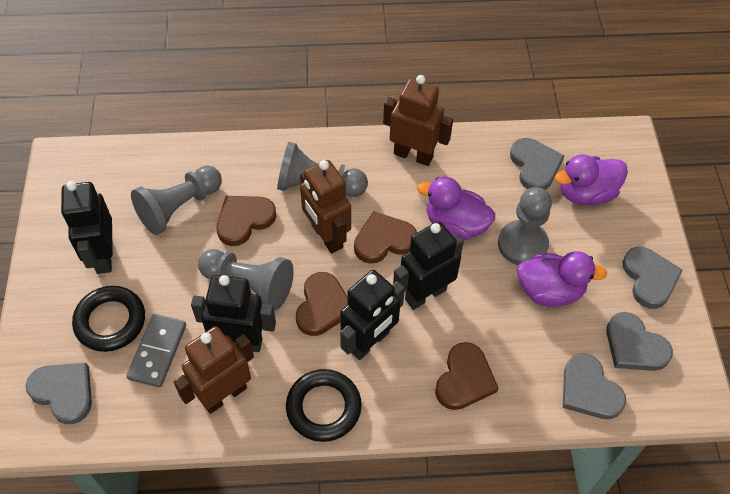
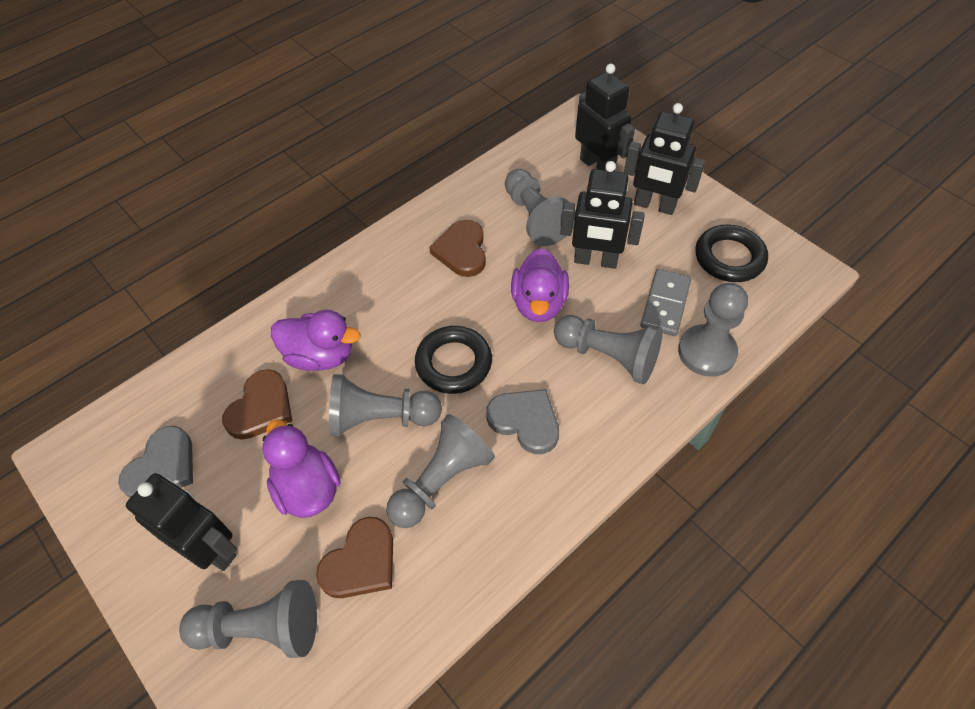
brown heart: 4 -> 3
brown robot: 3 -> 0
grey heart: 5 -> 2
grey pawn: 4 -> 6

